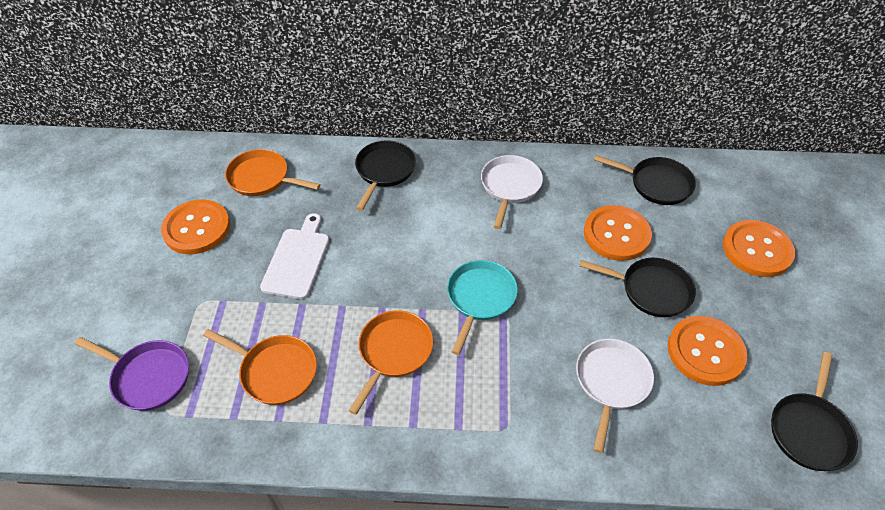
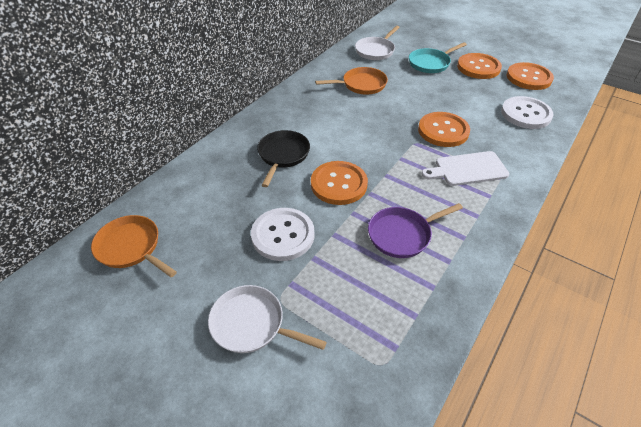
black pan: 4 -> 1
orange pan: 3 -> 2
white button: 0 -> 2

